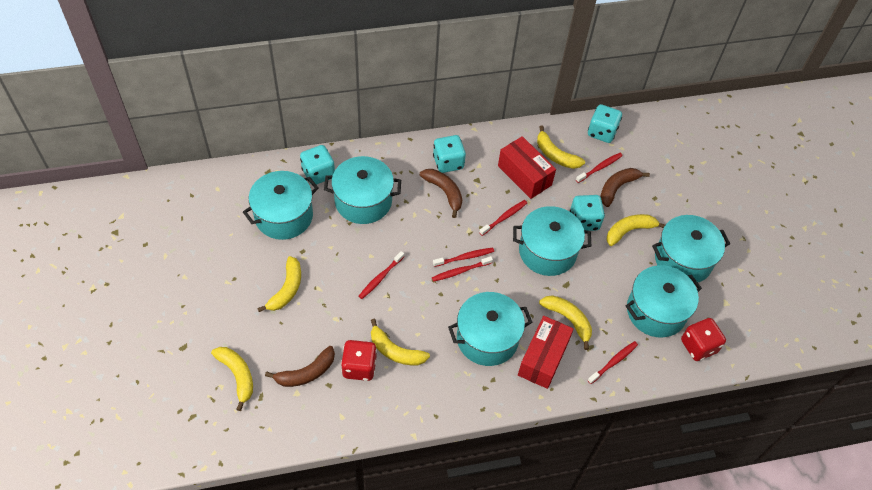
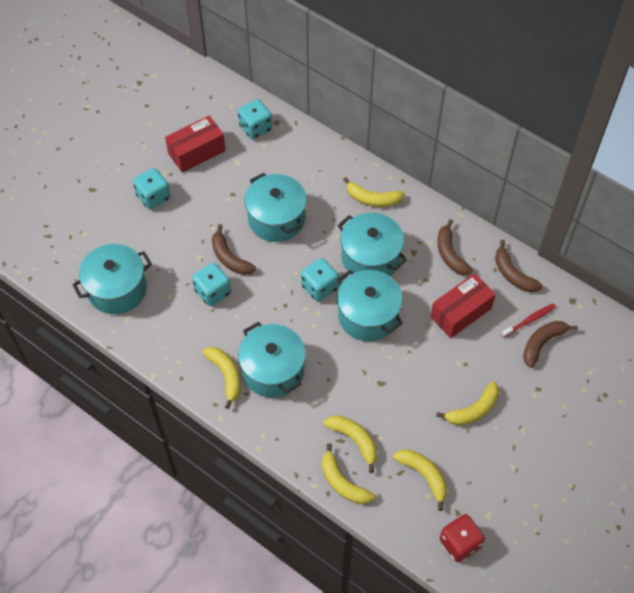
brown banana: 3 -> 4
red dice: 2 -> 1
red toothbrush: 6 -> 1
turquoise pot: 6 -> 5

